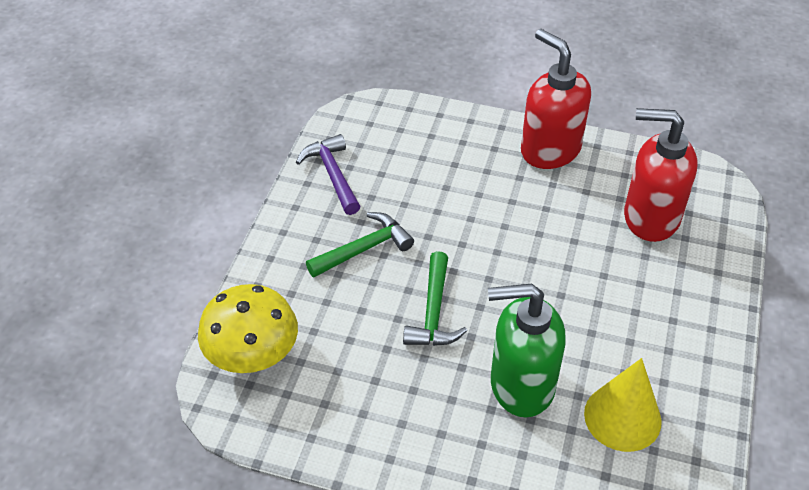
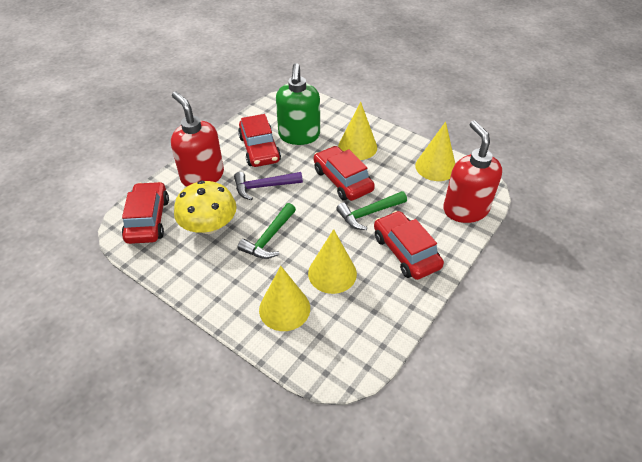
red car: 0 -> 4
yellow cone: 1 -> 4

